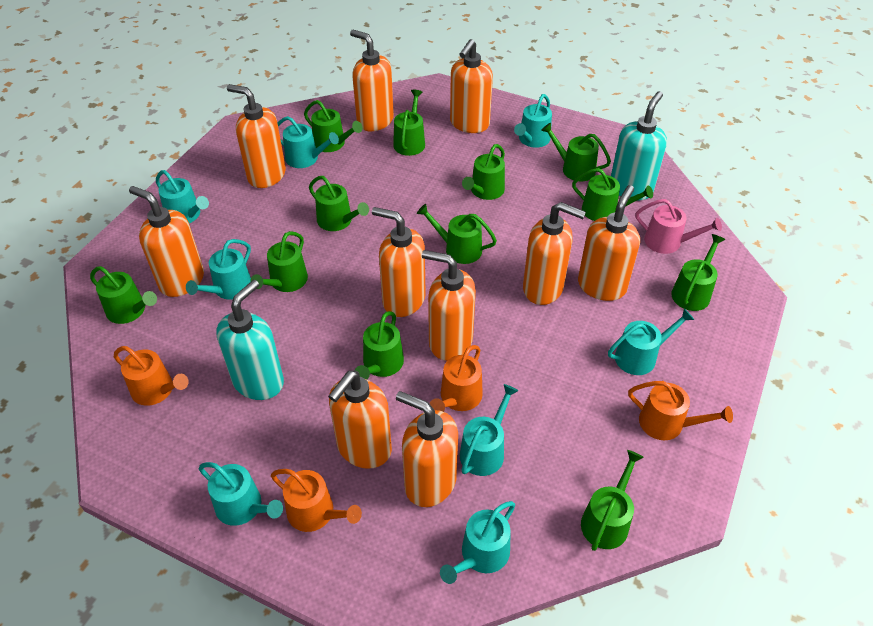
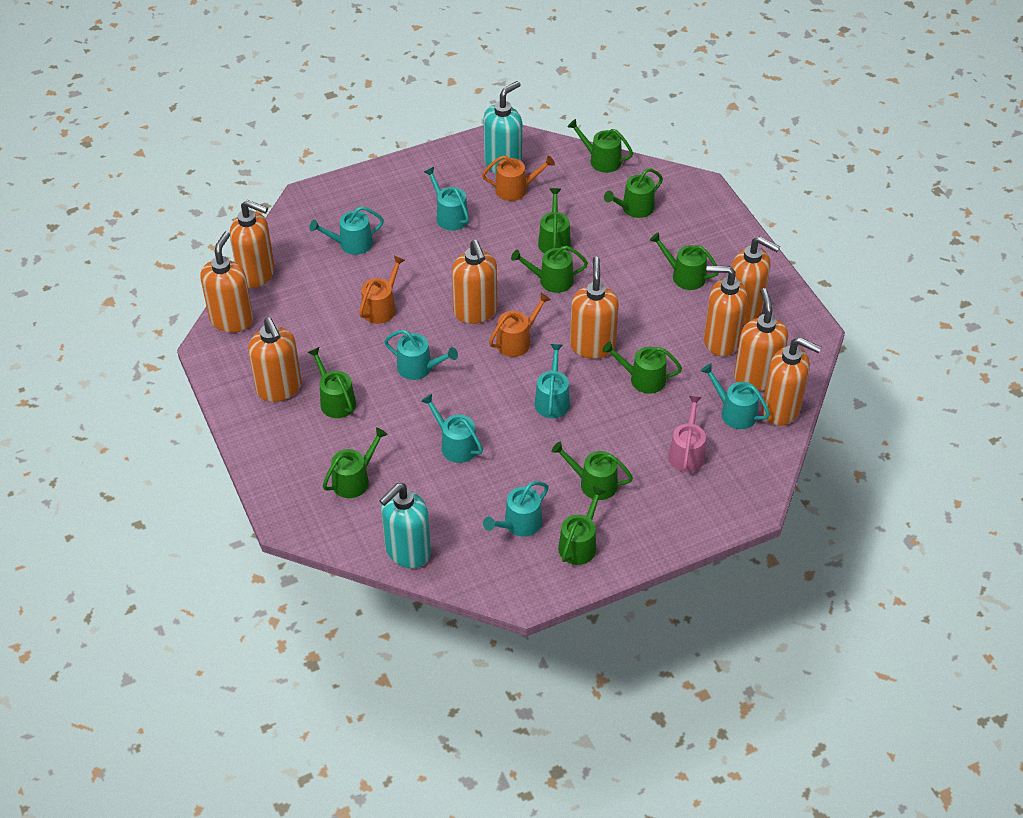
green watering can: 12 -> 10
orange soap dispenser: 10 -> 9
orange watering can: 4 -> 3
turquoise watering can: 8 -> 7

